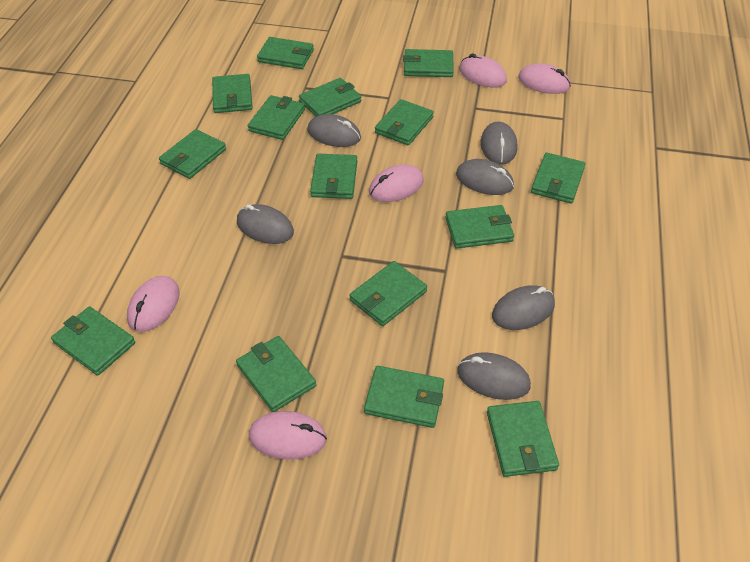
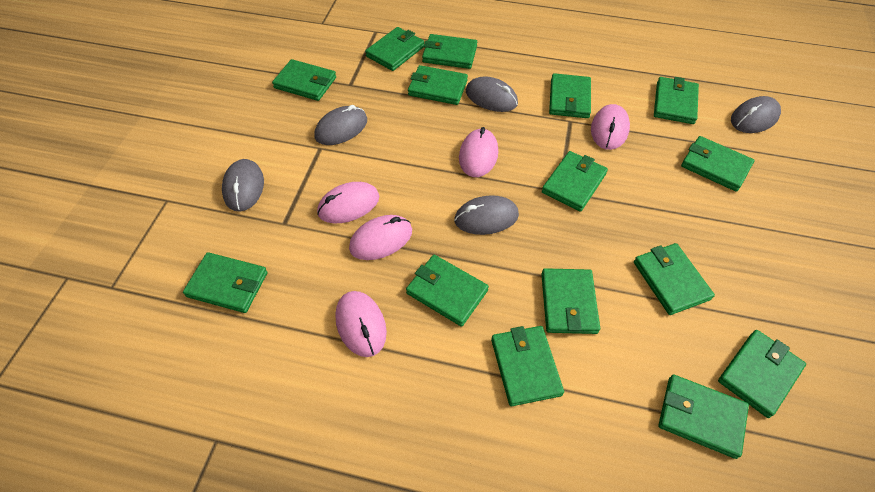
grey mouse: 6 -> 5

